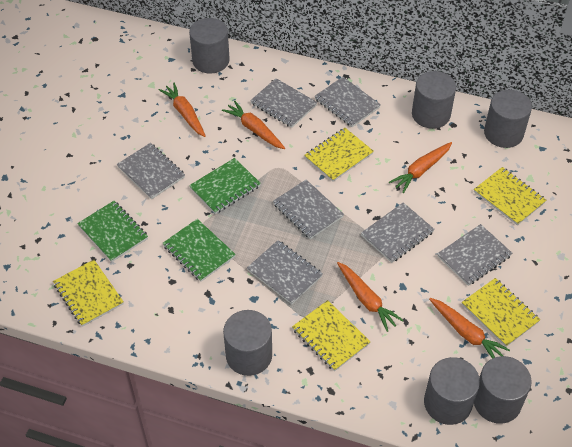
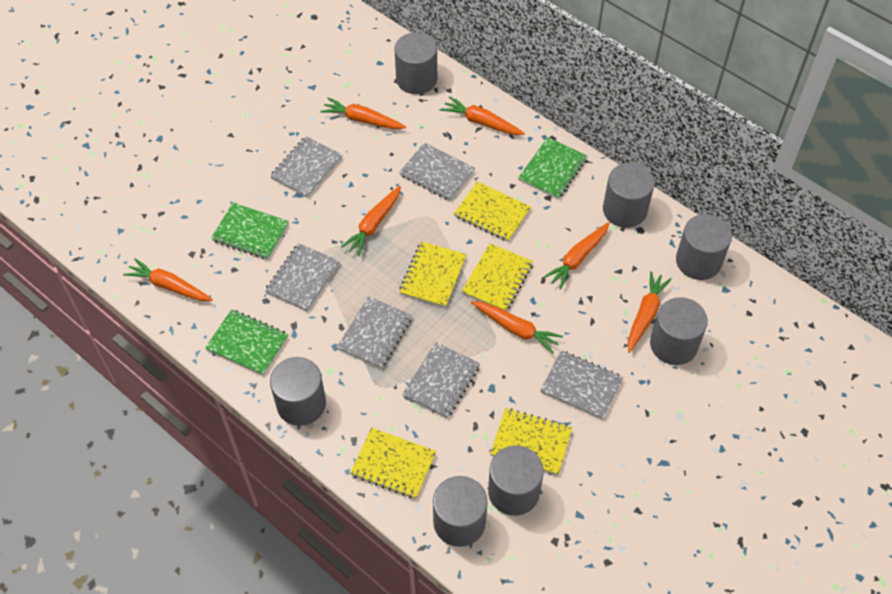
grey cylinder: 6 -> 7
grey notebook: 7 -> 6
orange carrot: 5 -> 7

